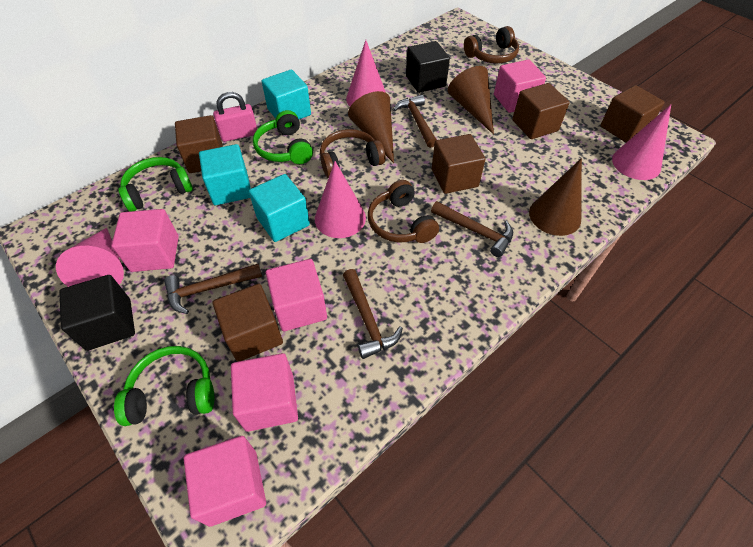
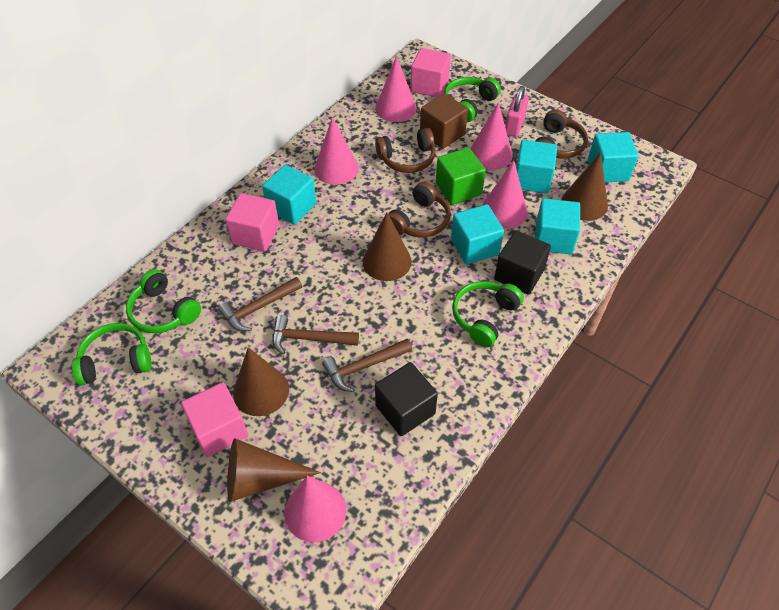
brown cone: 3 -> 4
brown cube: 5 -> 1
brown hammer: 4 -> 3
green cube: 0 -> 1
green headphones: 3 -> 4
pink cone: 4 -> 5
pink cube: 5 -> 3
turquoise cube: 3 -> 5

